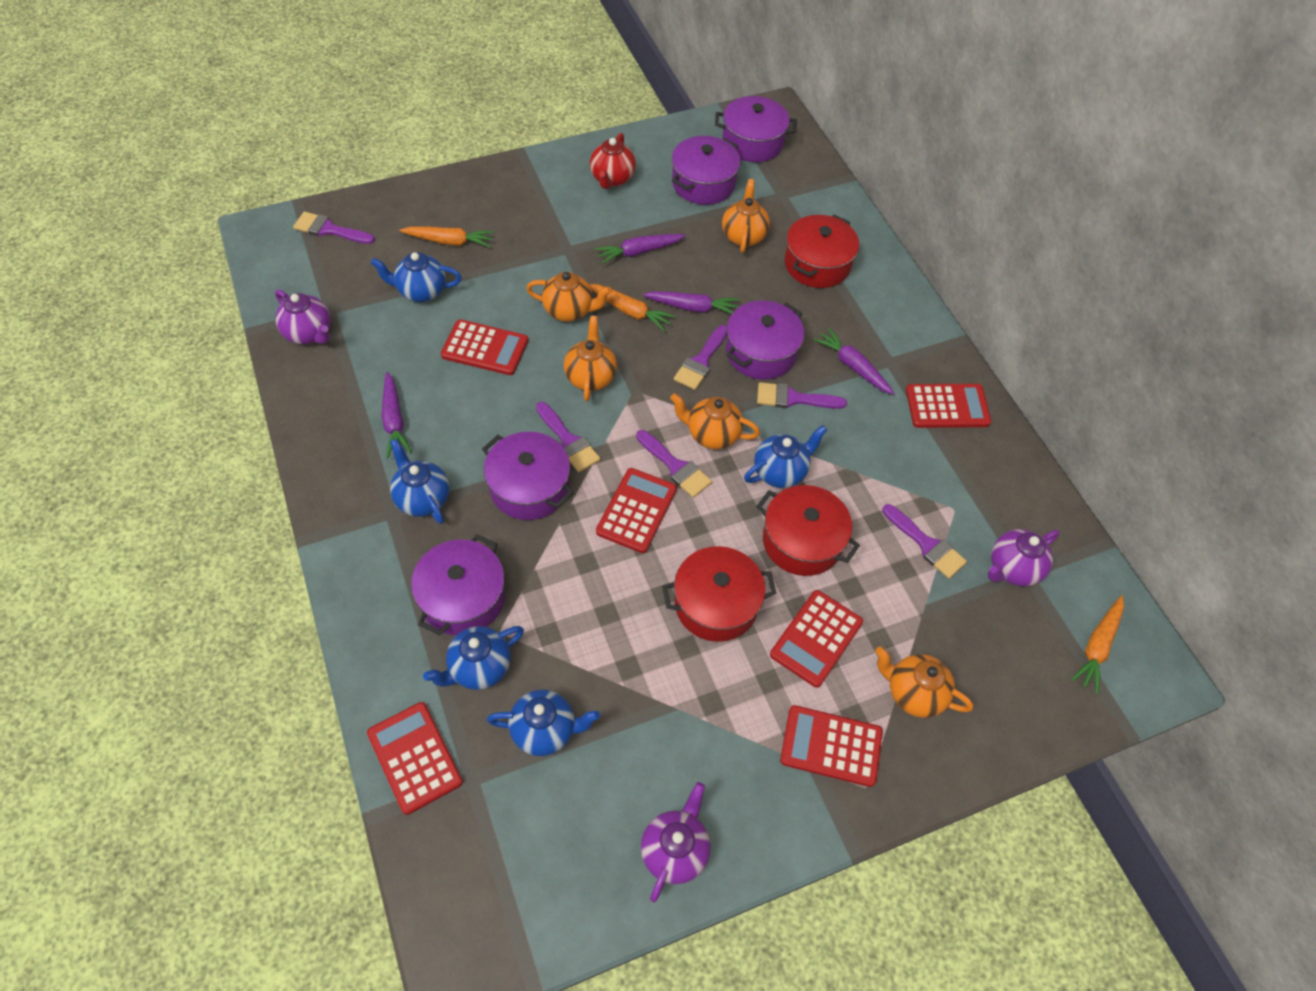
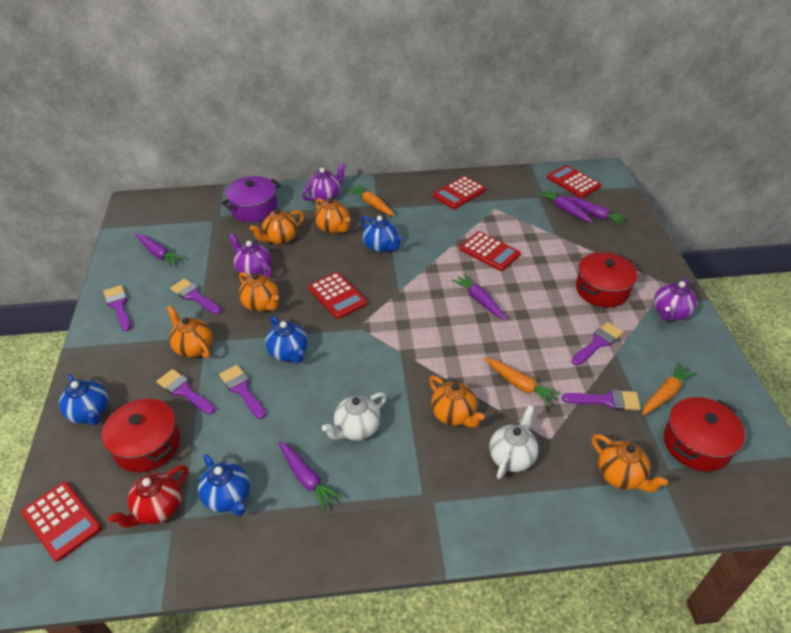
blue teapot: 5 -> 4
orange teapot: 5 -> 6
purple carrot: 4 -> 5
purple pot: 5 -> 1
red calculator: 6 -> 5
white teapot: 0 -> 2

